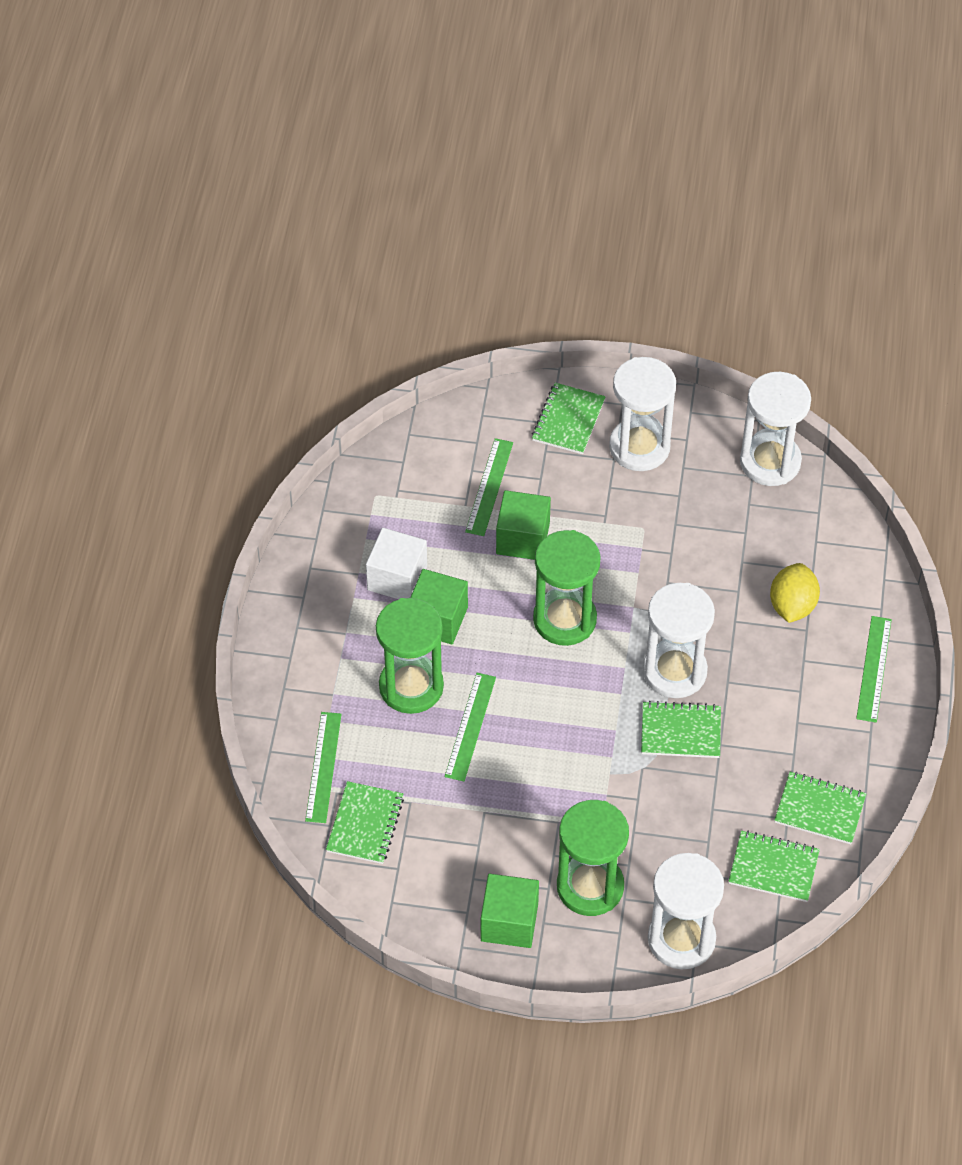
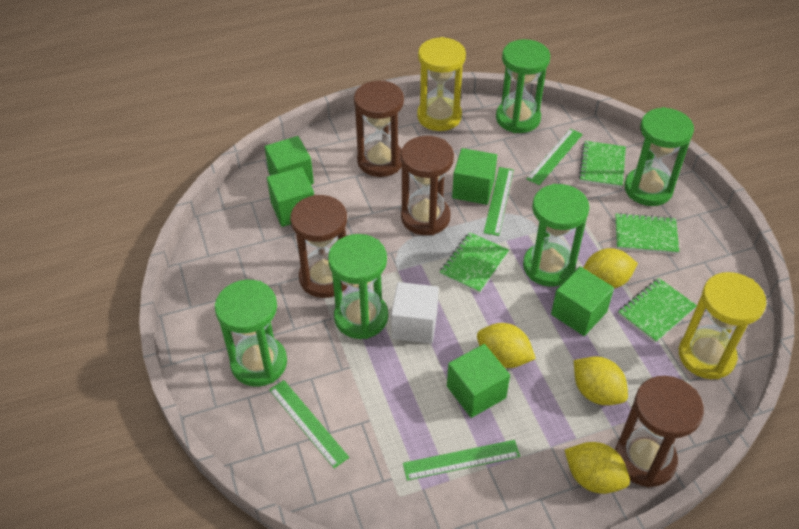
brown hourglass: 0 -> 4
green cube: 3 -> 5
green hourglass: 3 -> 5
green notebook: 5 -> 4
white hourglass: 4 -> 0
yellow hourglass: 0 -> 2
yellow lemon: 1 -> 4

